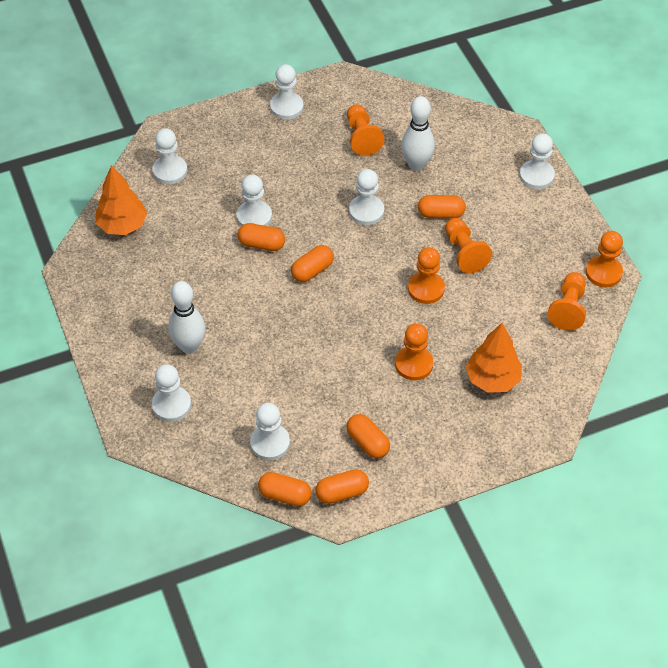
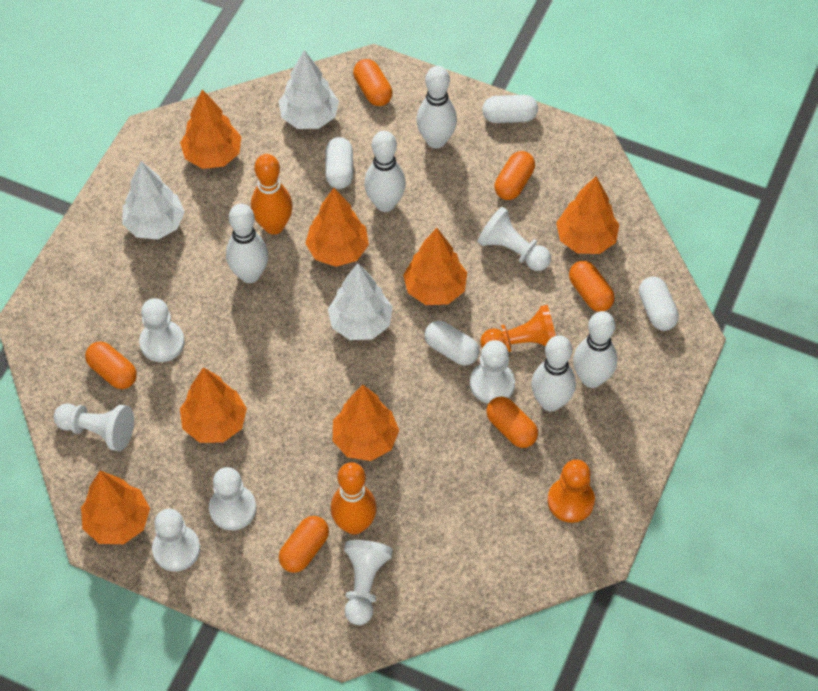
orange bowling pin: 0 -> 2
orange pawn: 6 -> 2
orange tree: 2 -> 7
white bowling pin: 2 -> 5
white capsule: 0 -> 4
white tree: 0 -> 3

